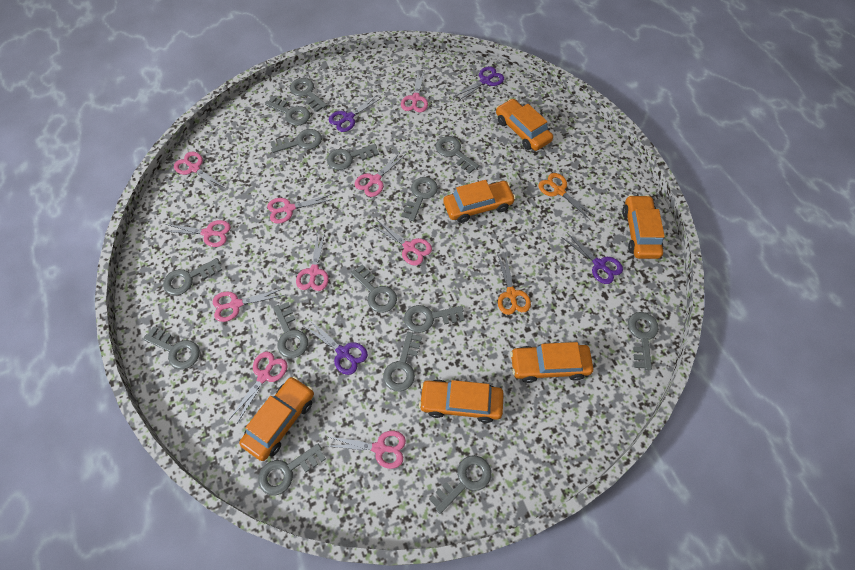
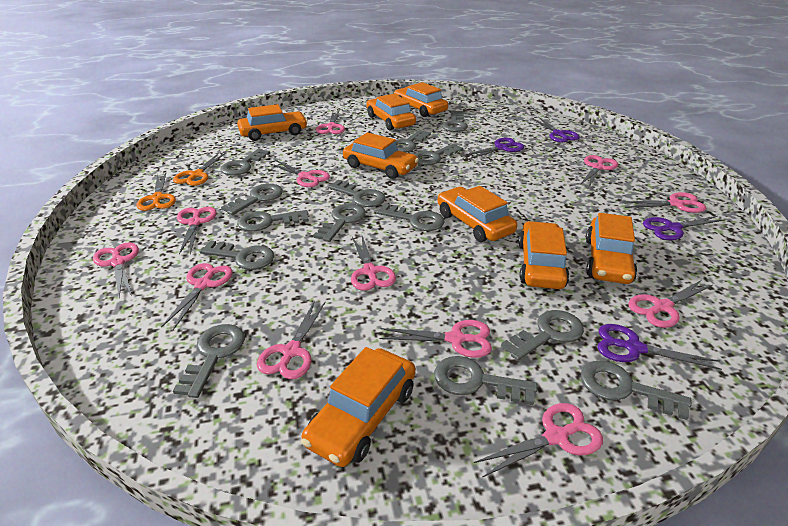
grey key: 15 -> 14
orange car: 6 -> 8
pink scissors: 10 -> 12

